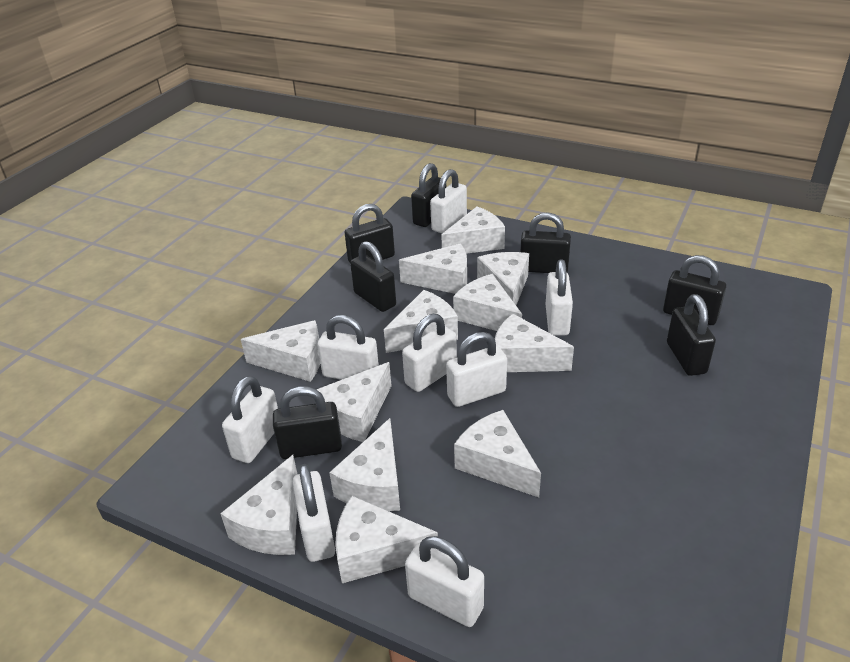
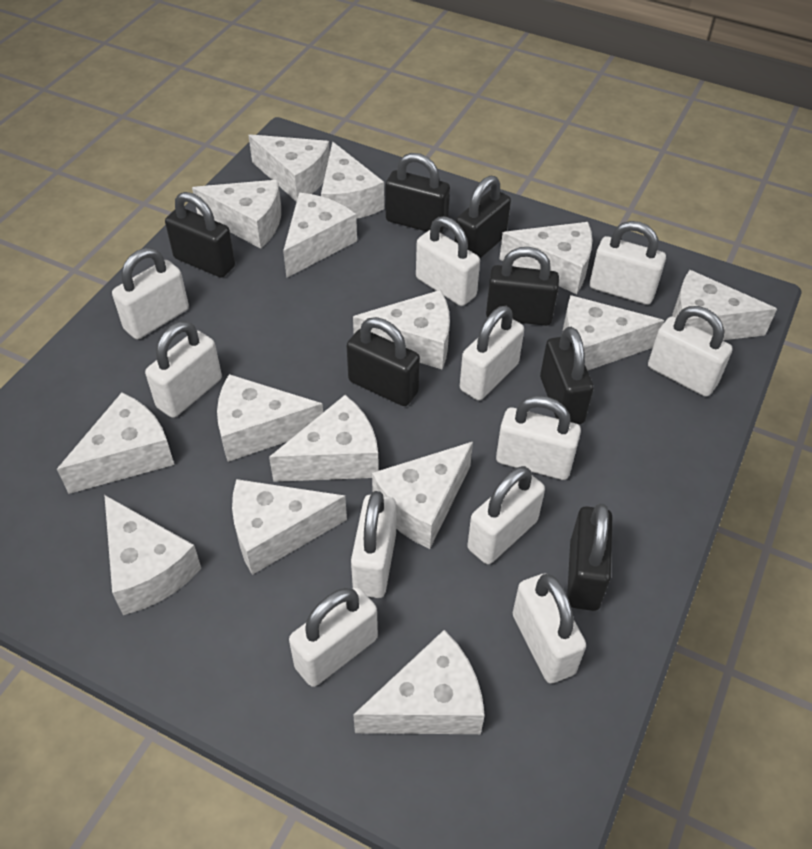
white cheese: 12 -> 15
white padlock: 8 -> 11

